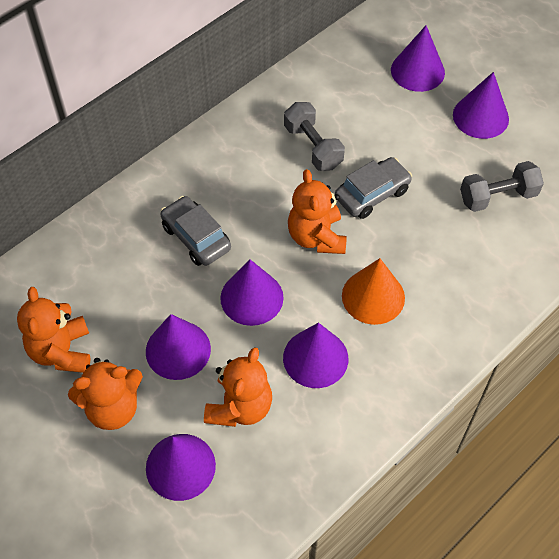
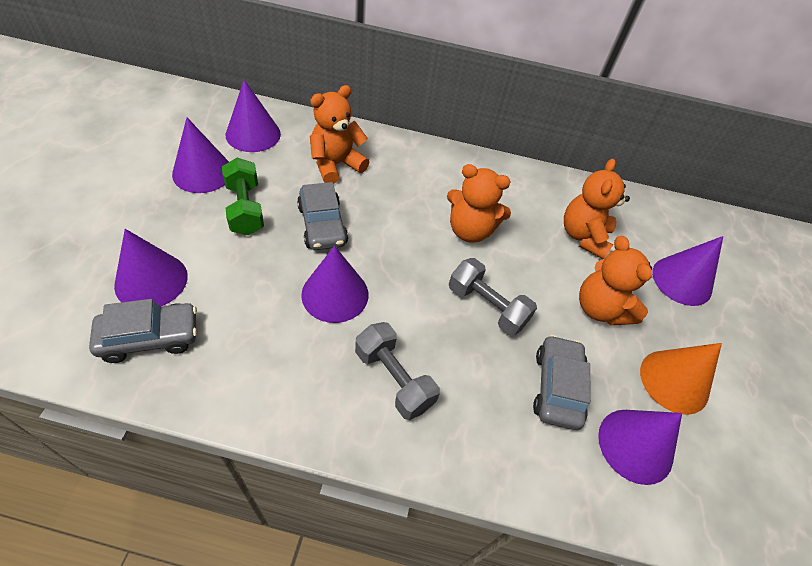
green dumbbell: 0 -> 1
grey car: 2 -> 3

